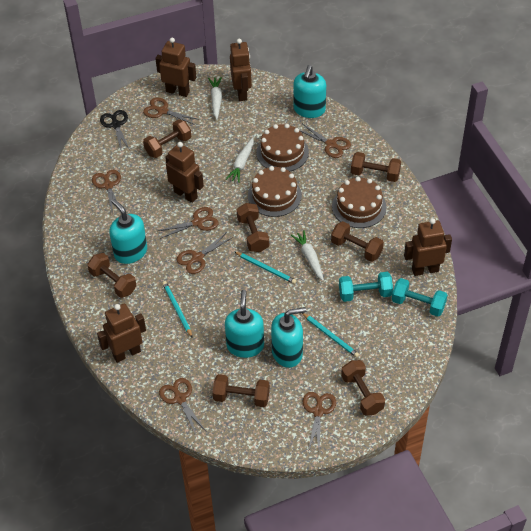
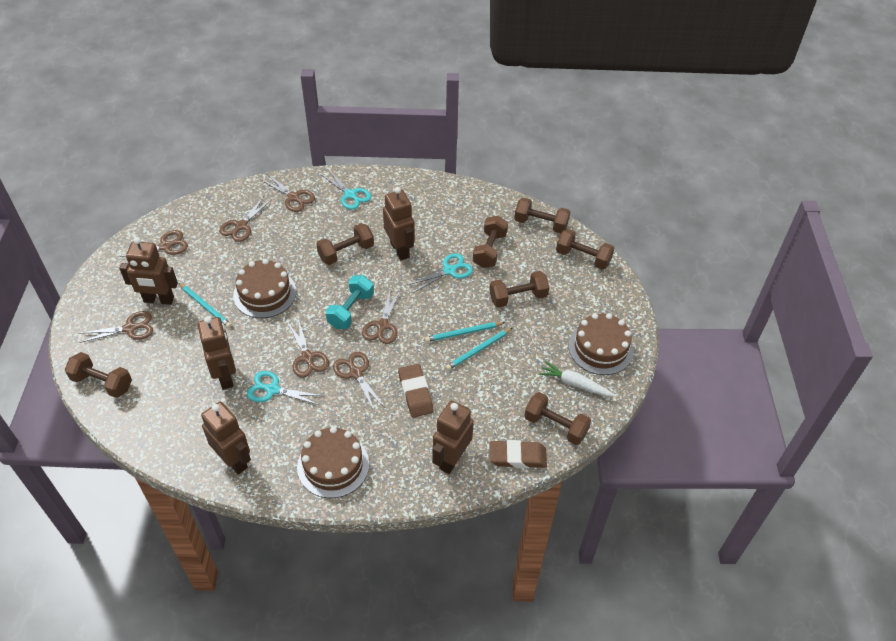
black scissors: 1 -> 0
brown eraser: 0 -> 2
turquoise dumbbell: 2 -> 1
turquoise scissors: 0 -> 3
turquoise soap dispenser: 4 -> 0
white carrot: 3 -> 1

